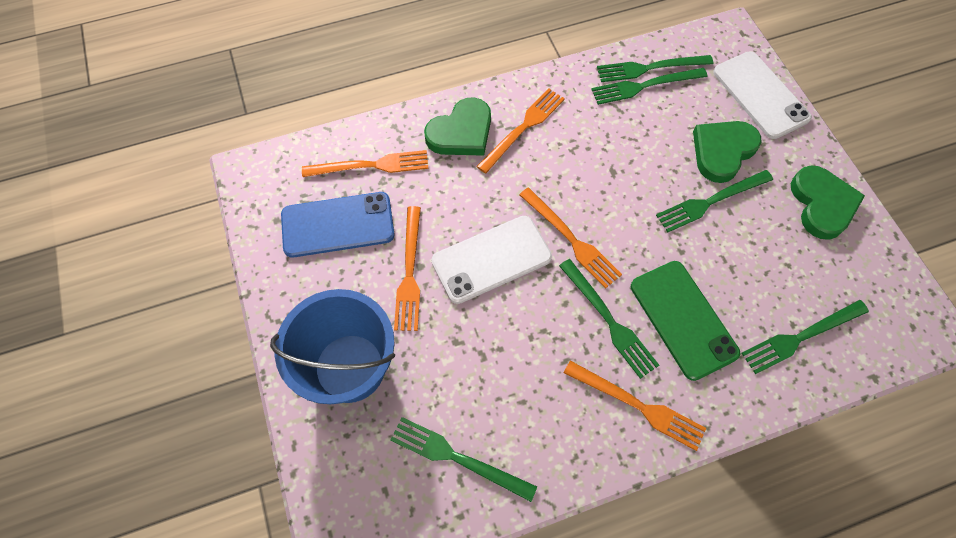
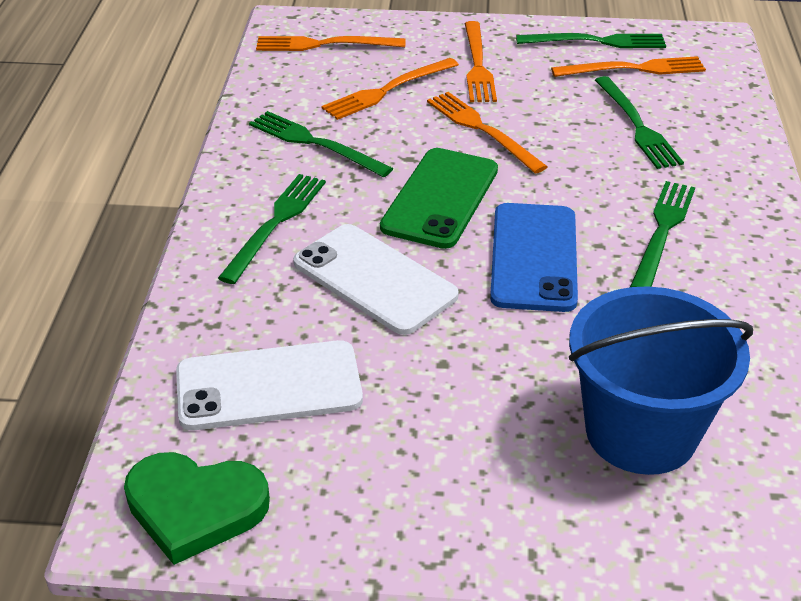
green fork: 6 -> 5
green heart: 3 -> 1

